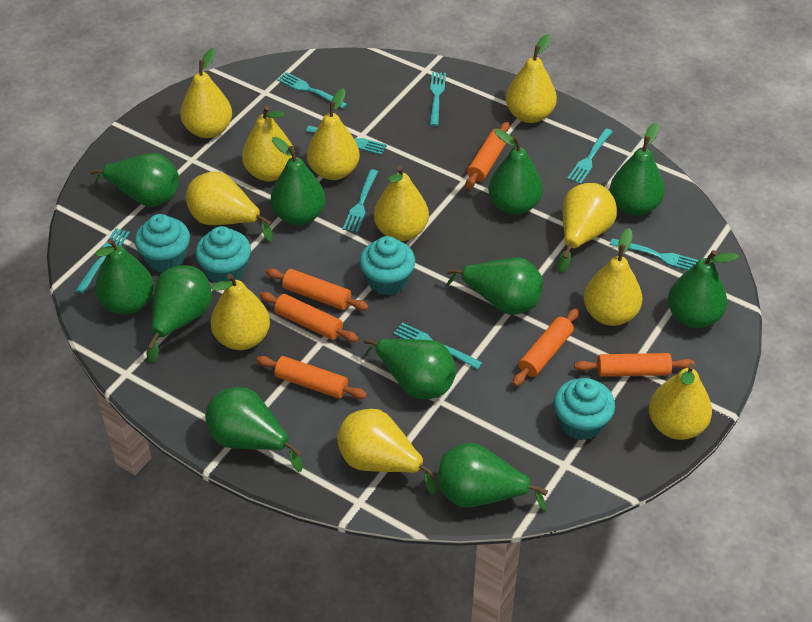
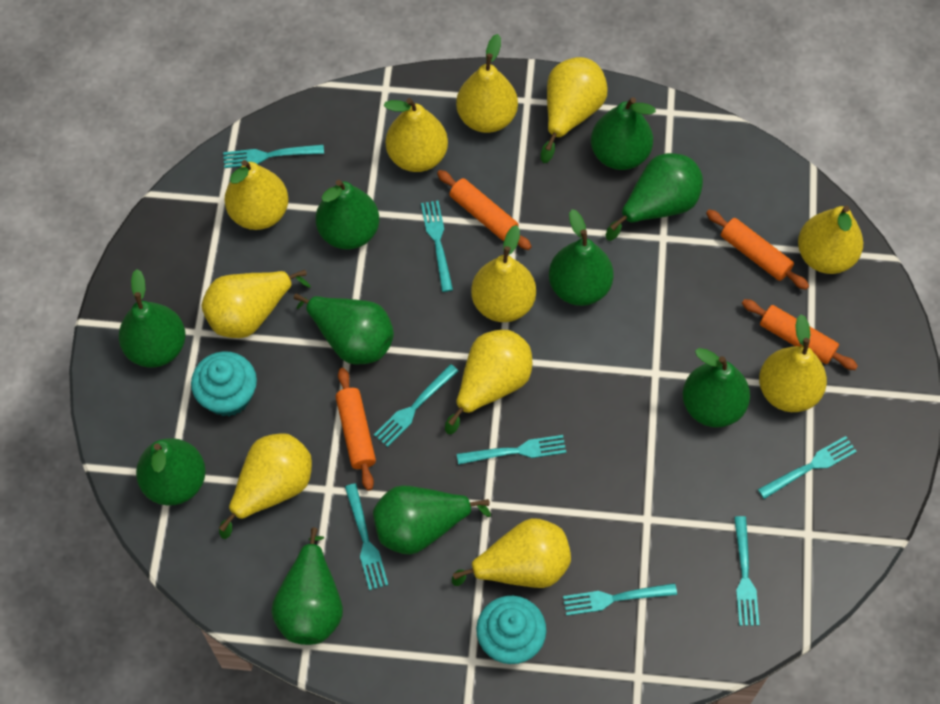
green pear: 11 -> 10
orange rolling pin: 6 -> 4
turquoise cupcake: 4 -> 2

